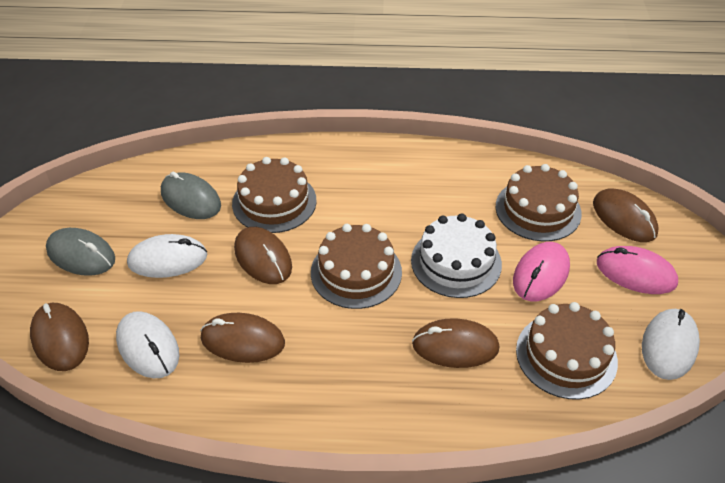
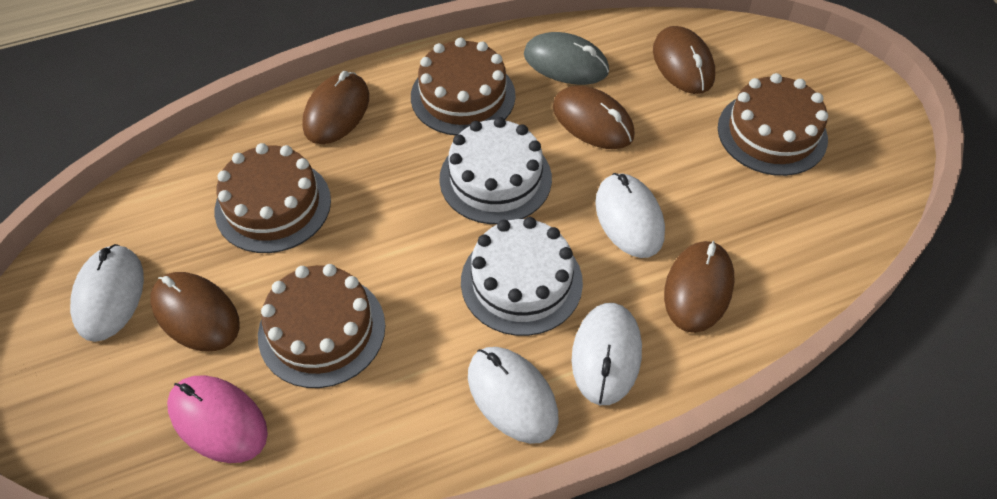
grey mouse: 2 -> 1
pink mouse: 2 -> 1
white cake: 1 -> 2
white mouse: 3 -> 4

